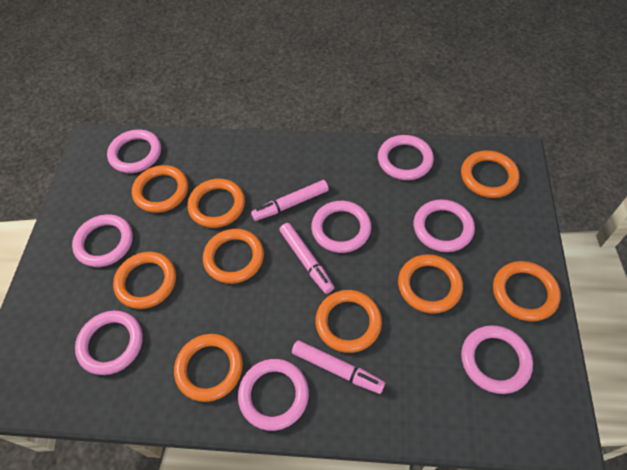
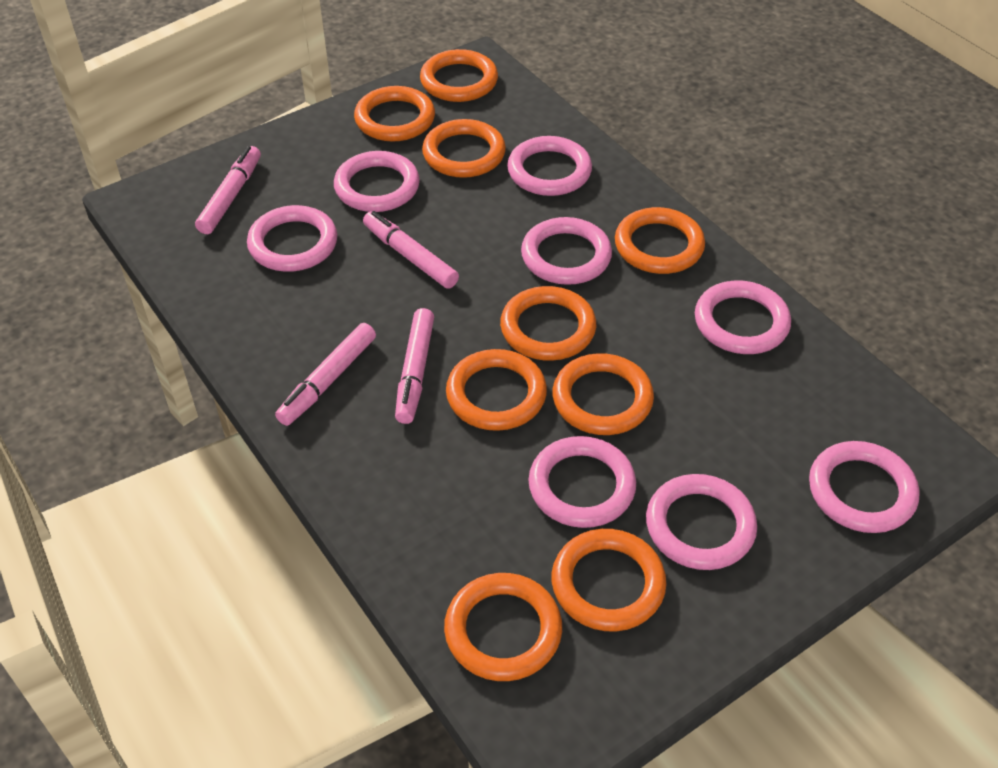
pink marker: 3 -> 4

